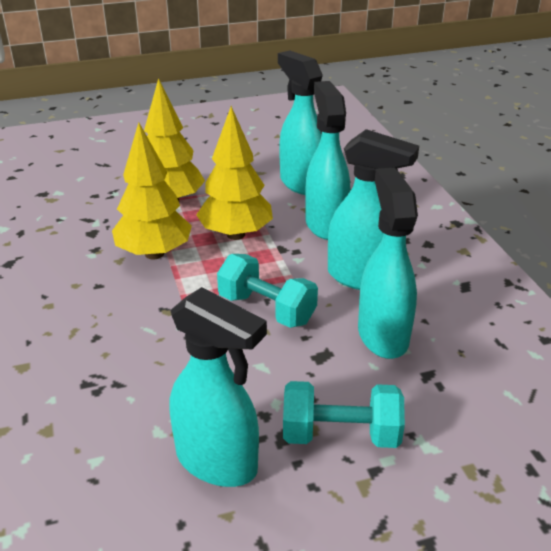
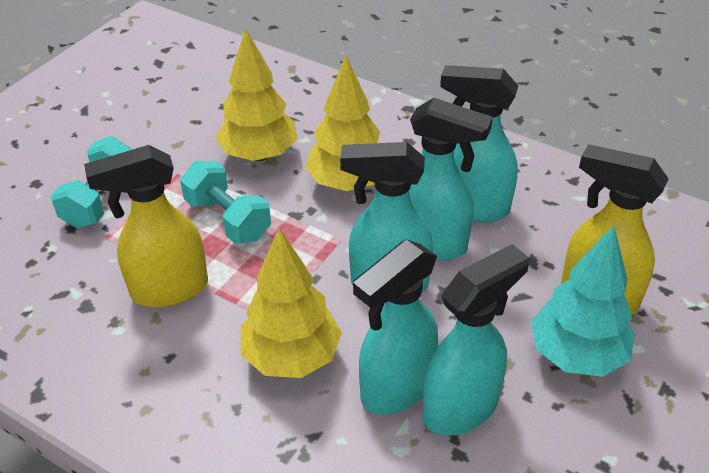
turquoise tree: 0 -> 1
yellow spray bottle: 0 -> 2

